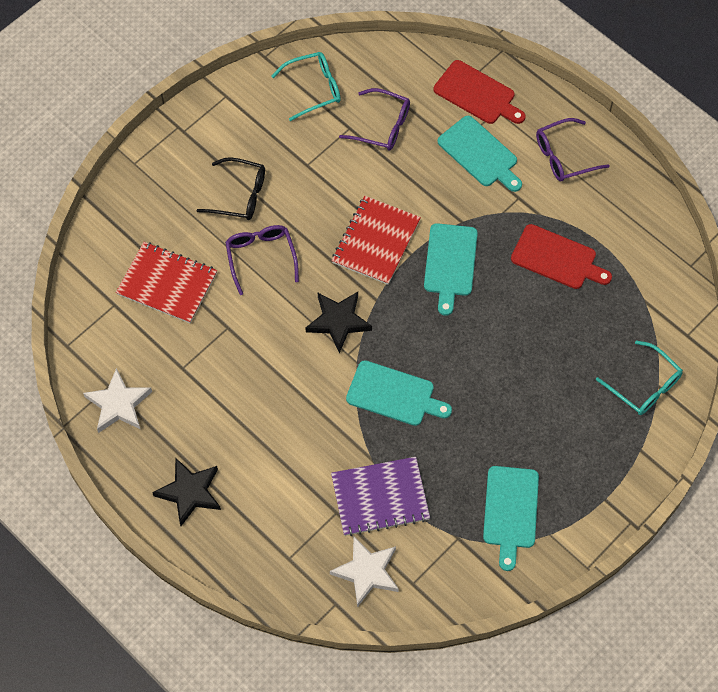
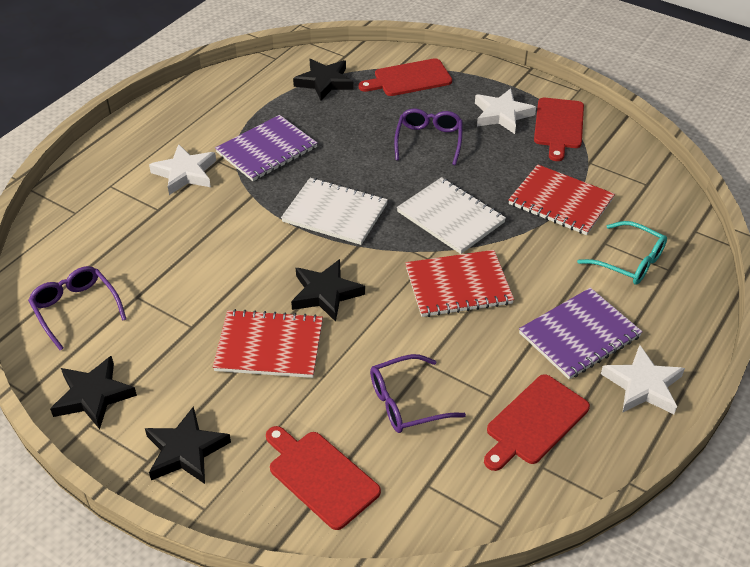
black glasses: 1 -> 0
black star: 2 -> 4
purple notebook: 1 -> 2
red cutting board: 2 -> 4
red notebook: 2 -> 3
turquoise cutting board: 4 -> 0
turquoise glasses: 2 -> 1
white notebook: 0 -> 2
white star: 2 -> 3

